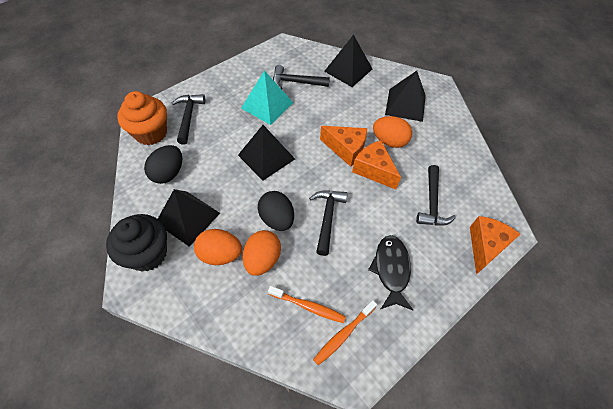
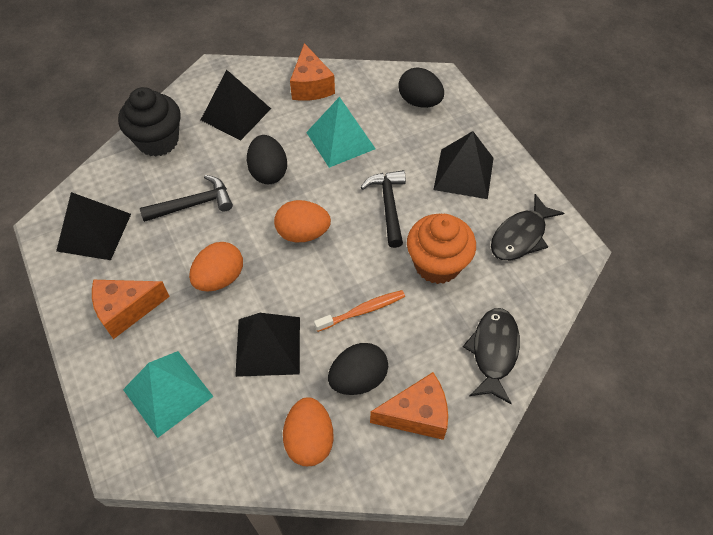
black egg: 2 -> 3
black fish: 1 -> 2
black hammer: 4 -> 2
orange toothbrush: 2 -> 1
turquoise pyramid: 1 -> 2

